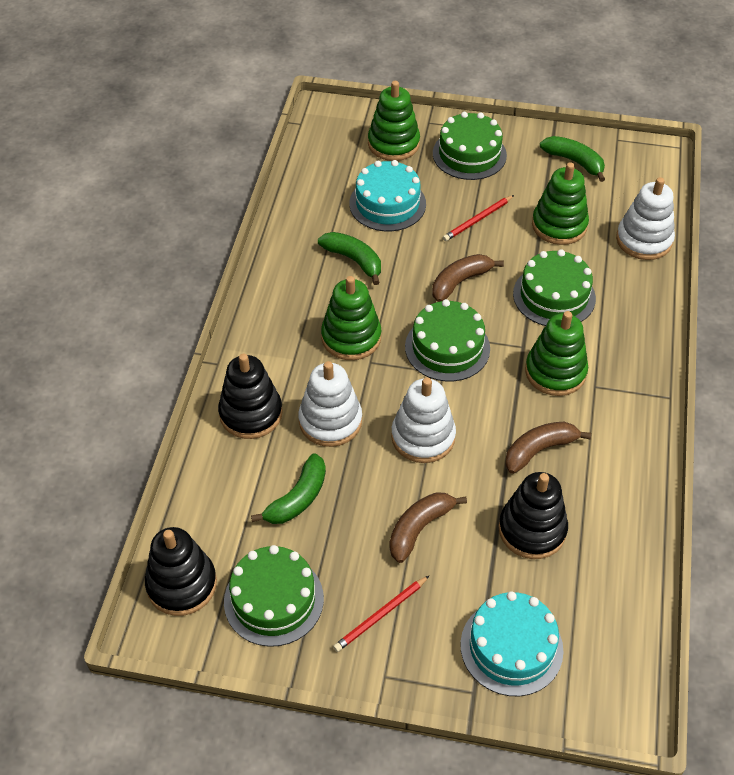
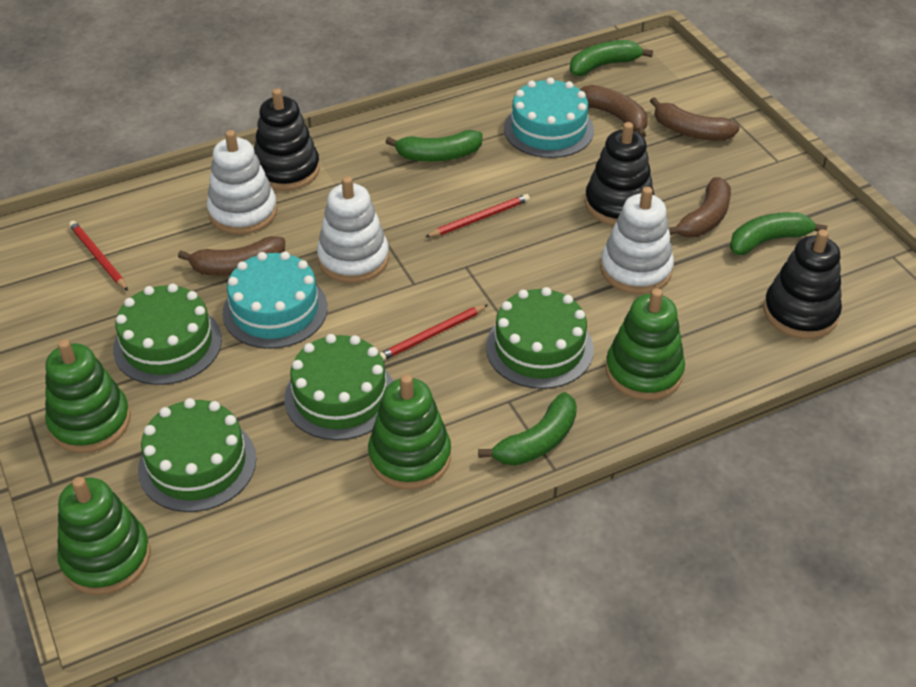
brown banana: 3 -> 4
green banana: 3 -> 4
red pencil: 2 -> 3

